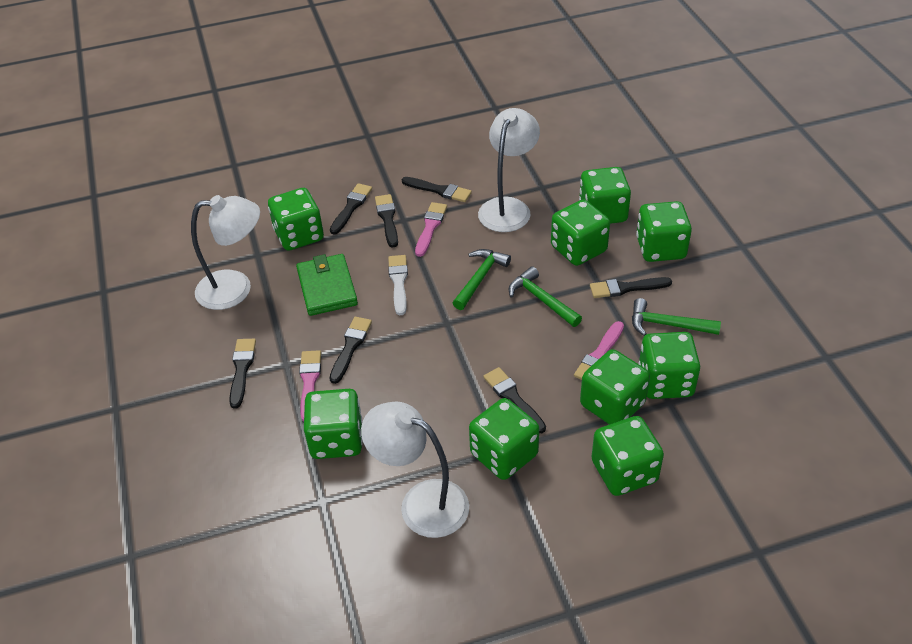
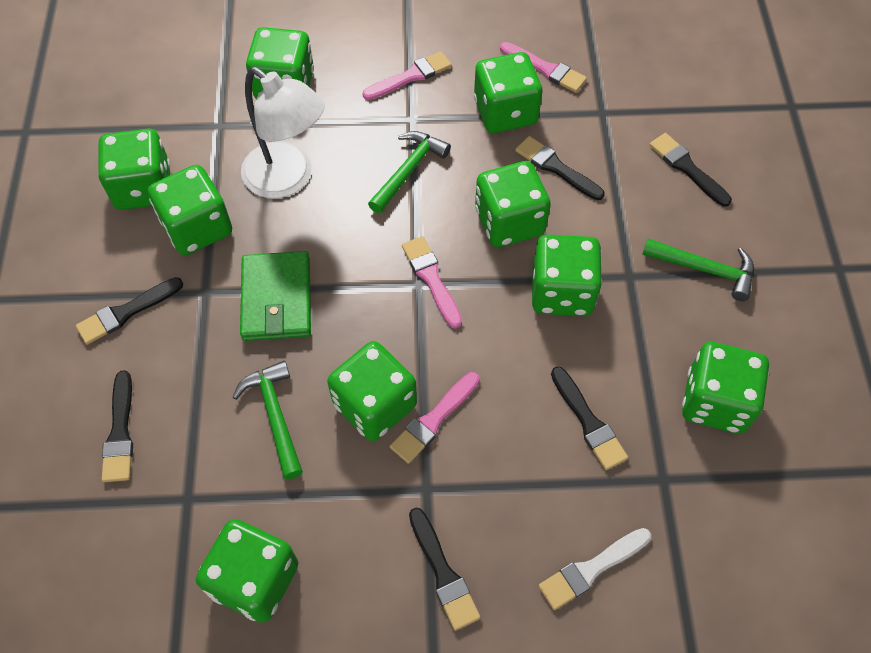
black brush: 7 -> 6
pink brush: 3 -> 4
white lamp: 3 -> 1

